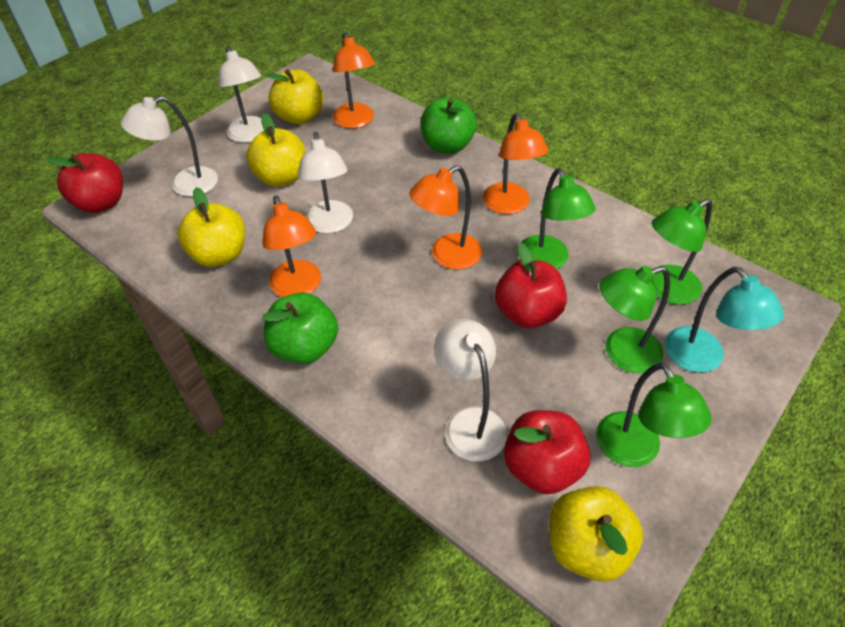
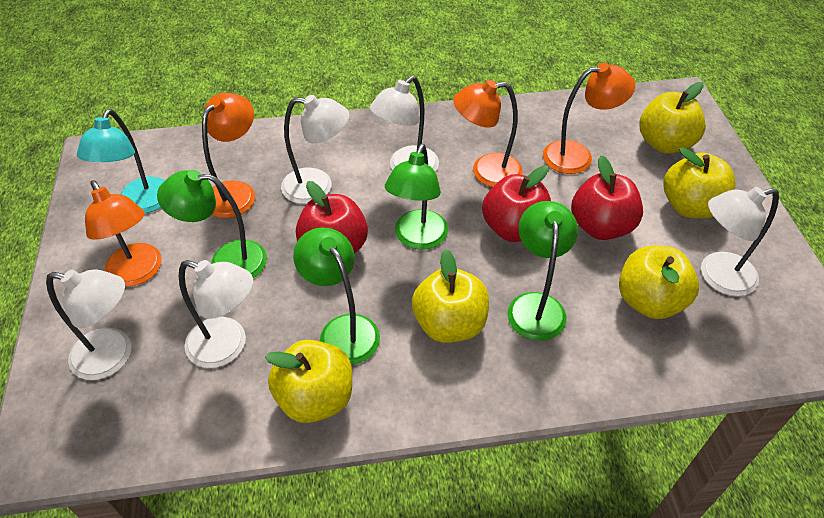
green apple: 2 -> 0
white lamp: 4 -> 5
yellow apple: 4 -> 5

